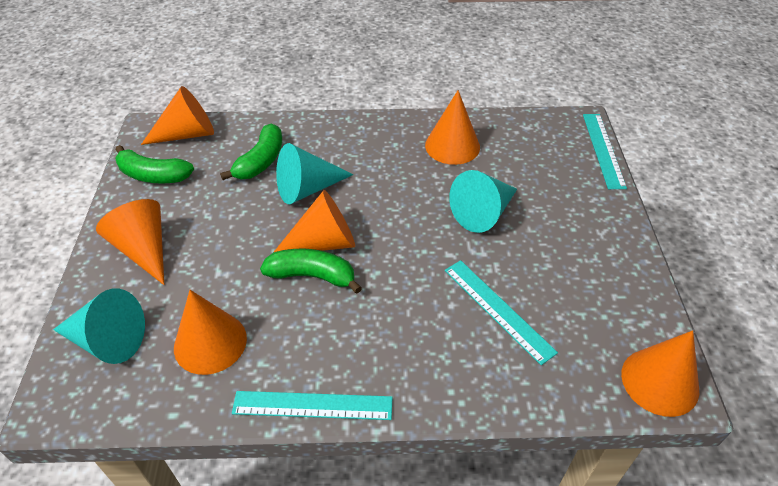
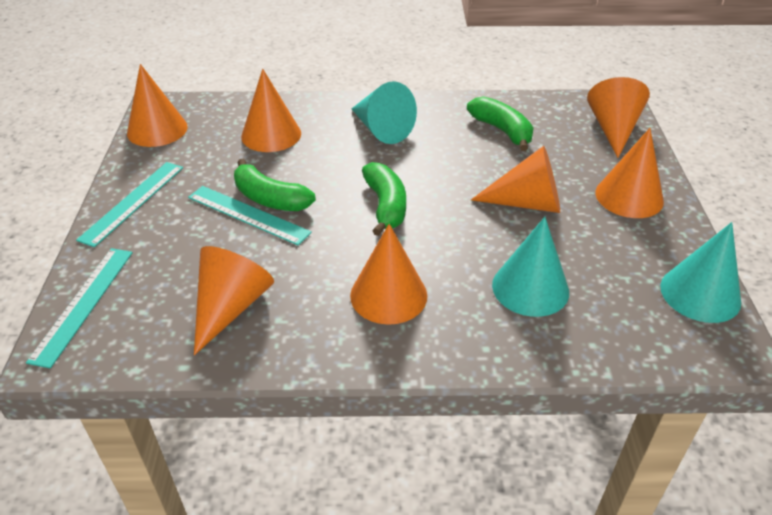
orange cone: 6 -> 7

